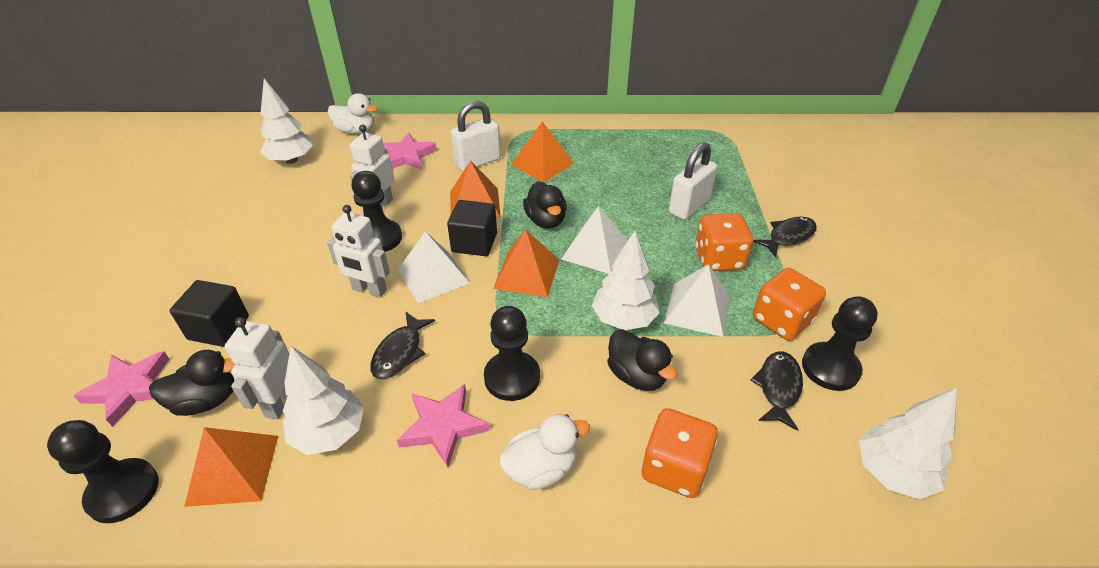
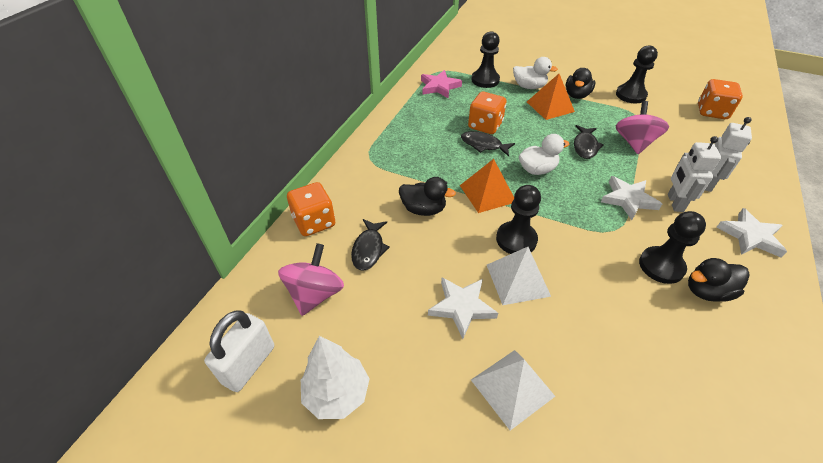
black cube: 2 -> 0
orange pyramid: 4 -> 2
pink spinning top: 0 -> 2
pink star: 3 -> 1
white padlock: 2 -> 1
white pyramid: 3 -> 2
white robot: 3 -> 2
white star: 0 -> 3
white tree: 4 -> 1

